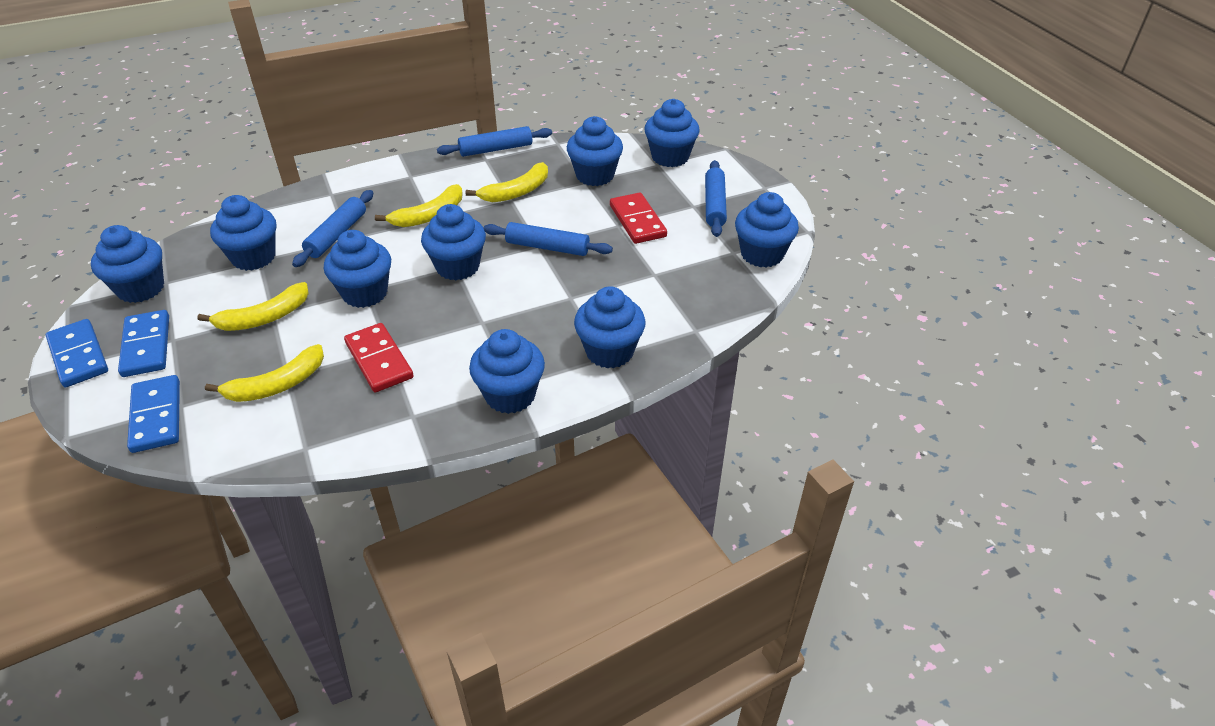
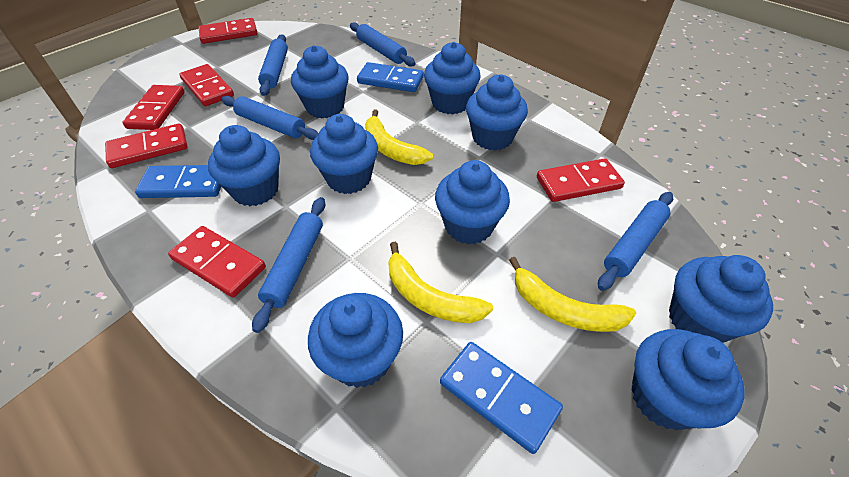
blue rolling pin: 4 -> 5
red domino: 2 -> 6
yellow banana: 4 -> 3

